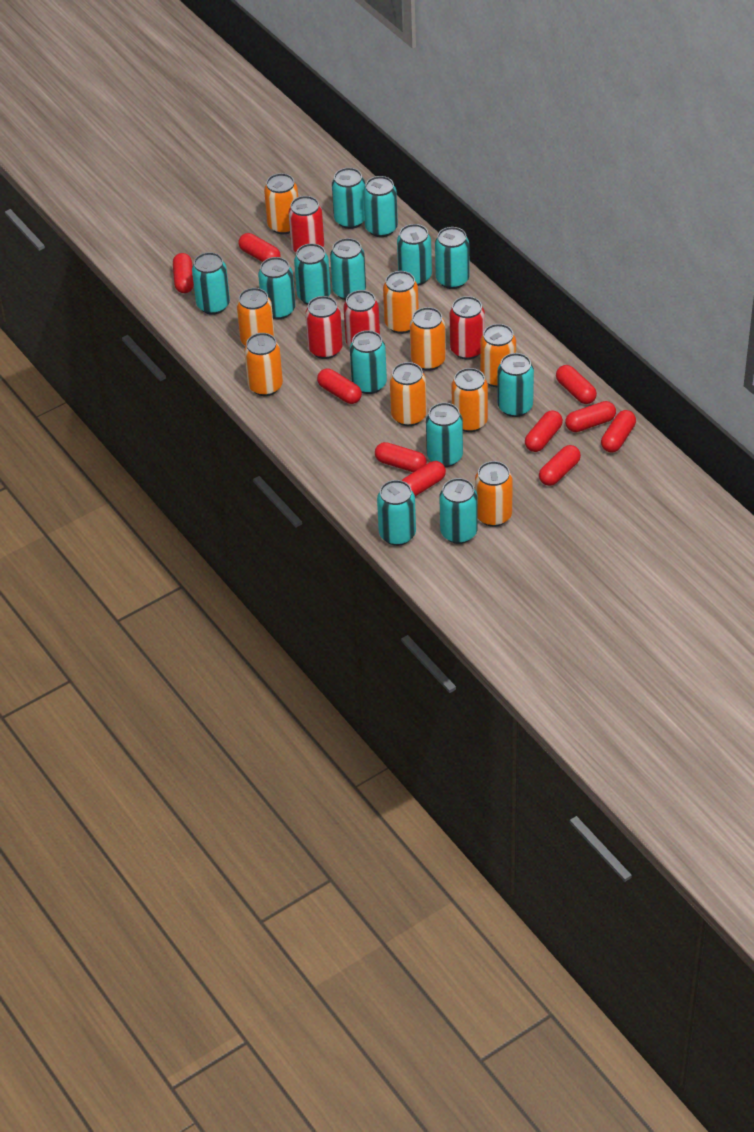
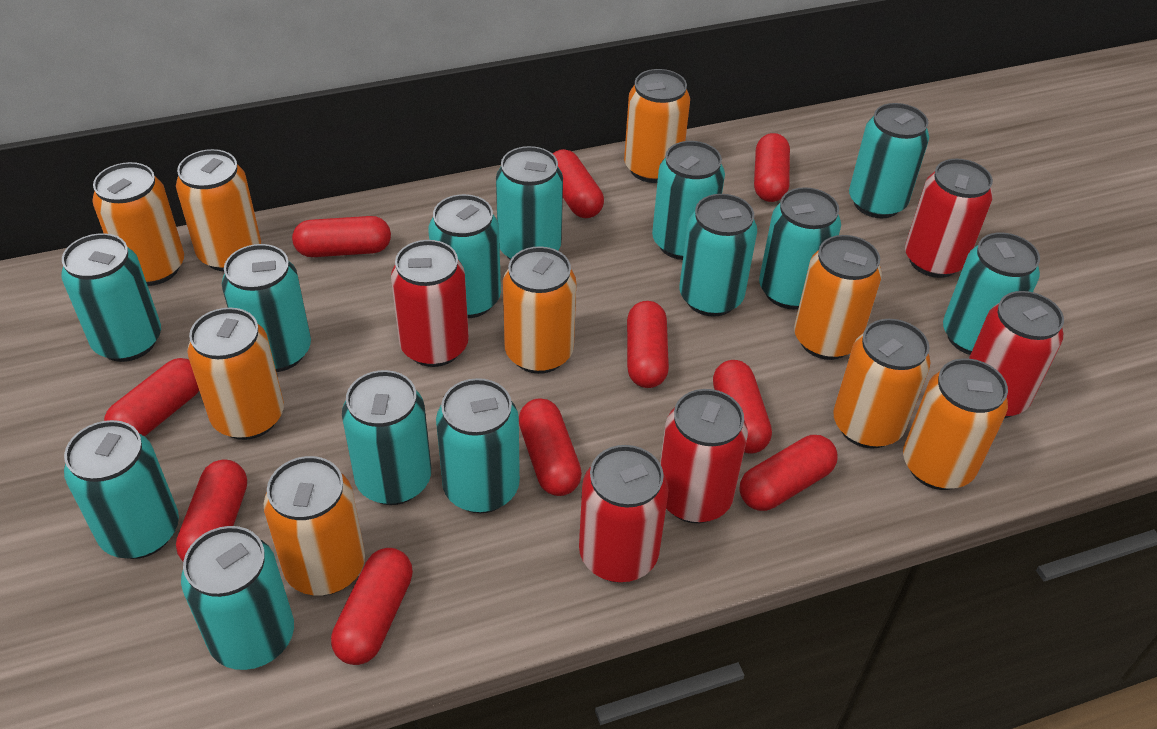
red can: 4 -> 5

